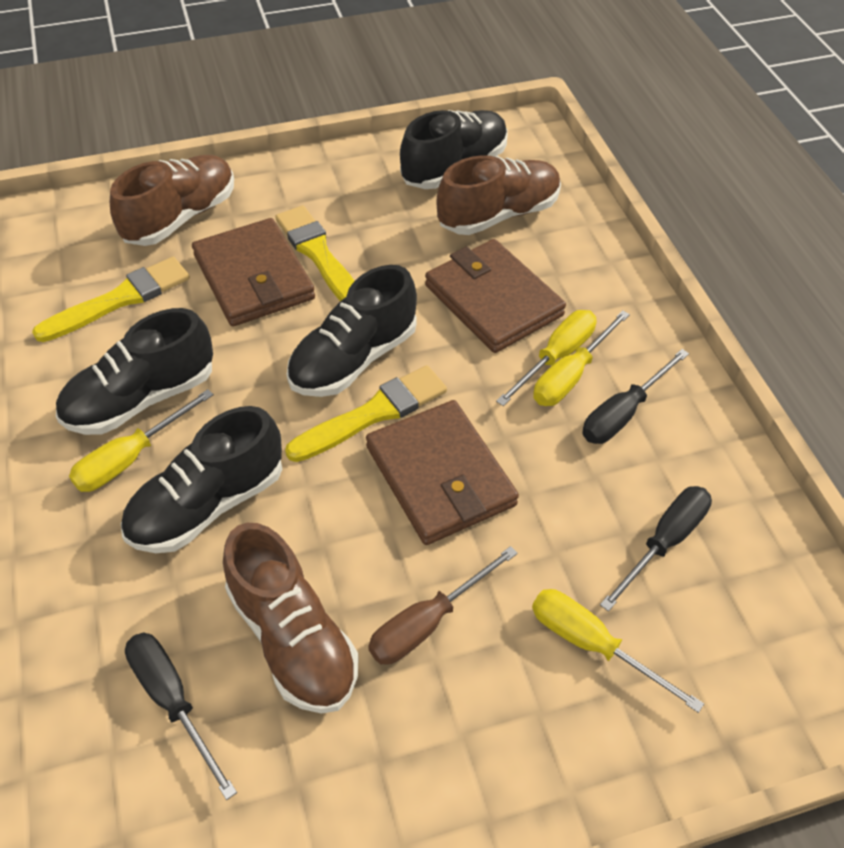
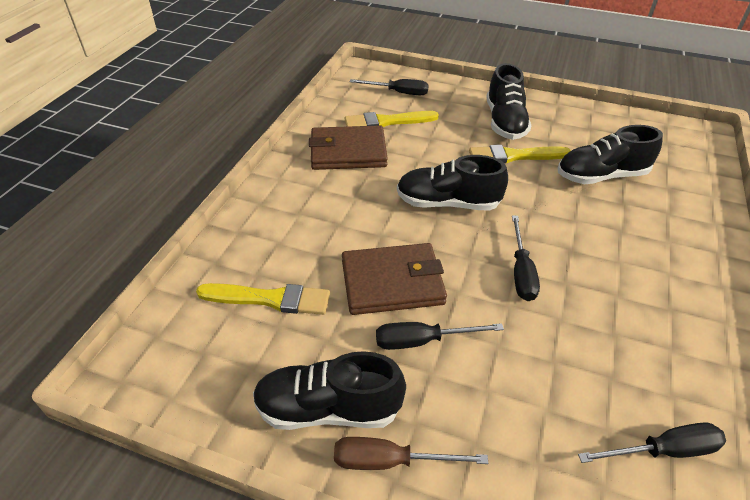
black screwdriver: 3 -> 4
brown shoe: 3 -> 0
brown wallet: 3 -> 2
yellow screwdriver: 4 -> 0

